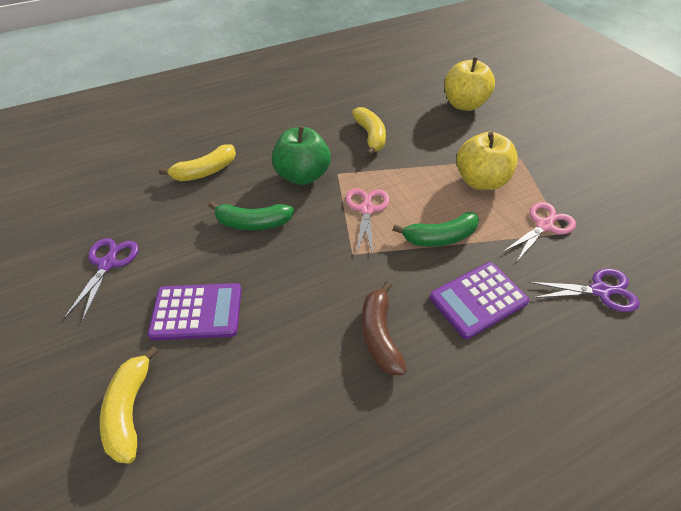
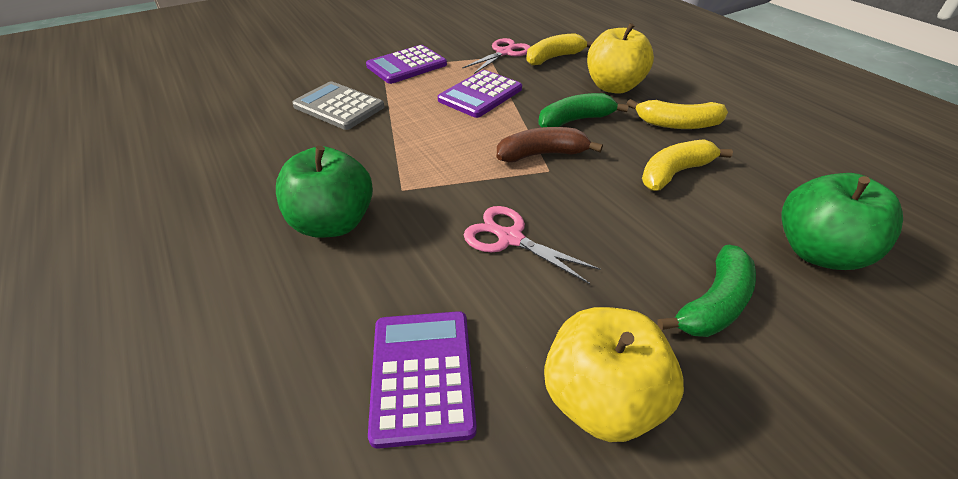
green apple: 1 -> 2
grey calculator: 0 -> 1
purple calculator: 2 -> 3
purple scissors: 2 -> 0

